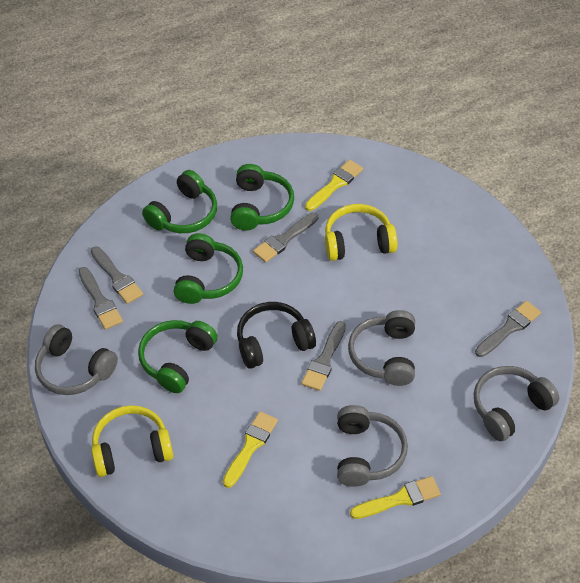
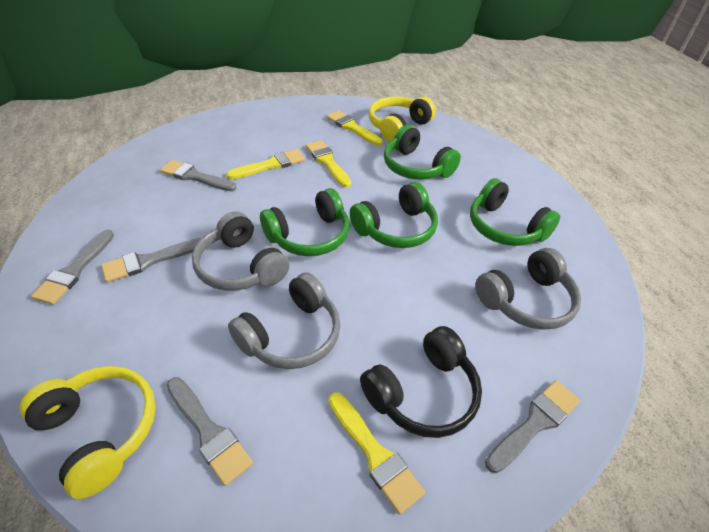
grey headphones: 4 -> 3
yellow brush: 3 -> 4

